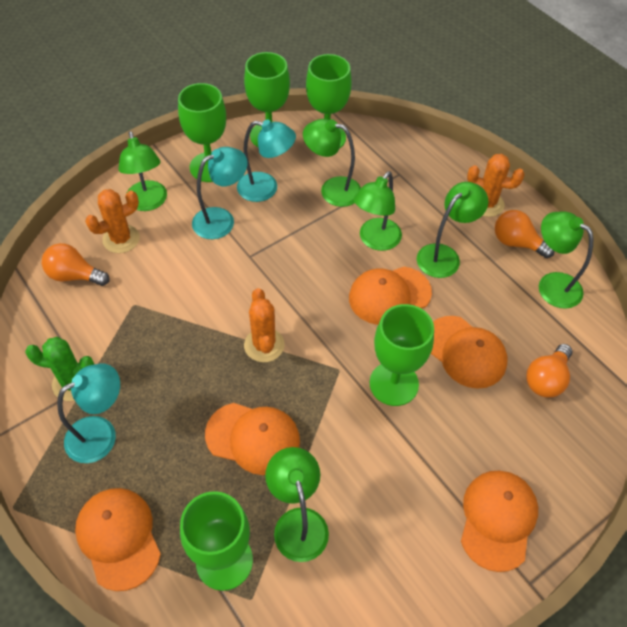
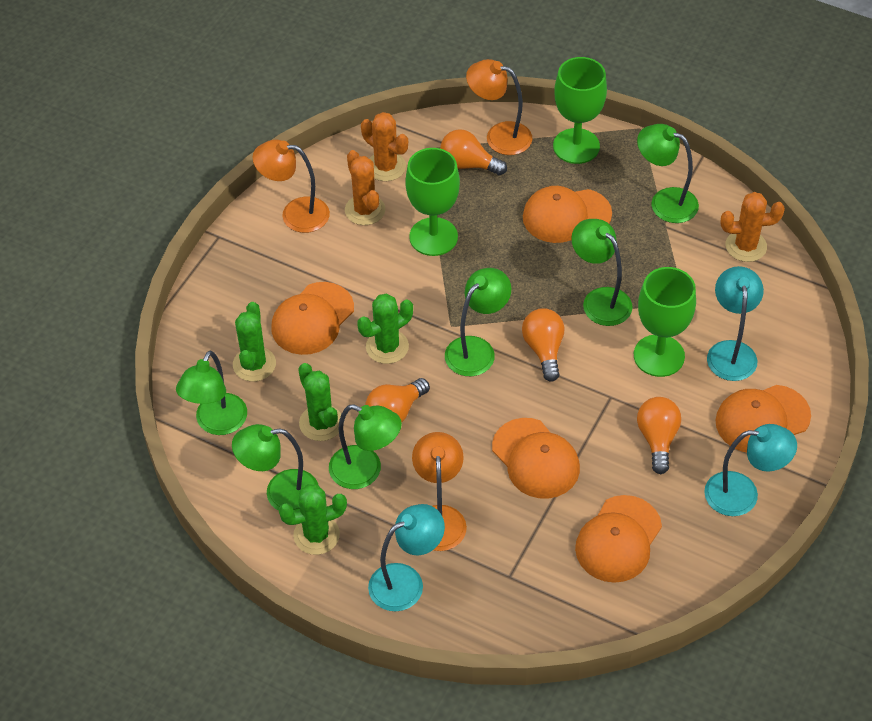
green cactus: 1 -> 4
green goblet: 5 -> 3
orange lamp: 0 -> 3
orange light bulb: 3 -> 4

